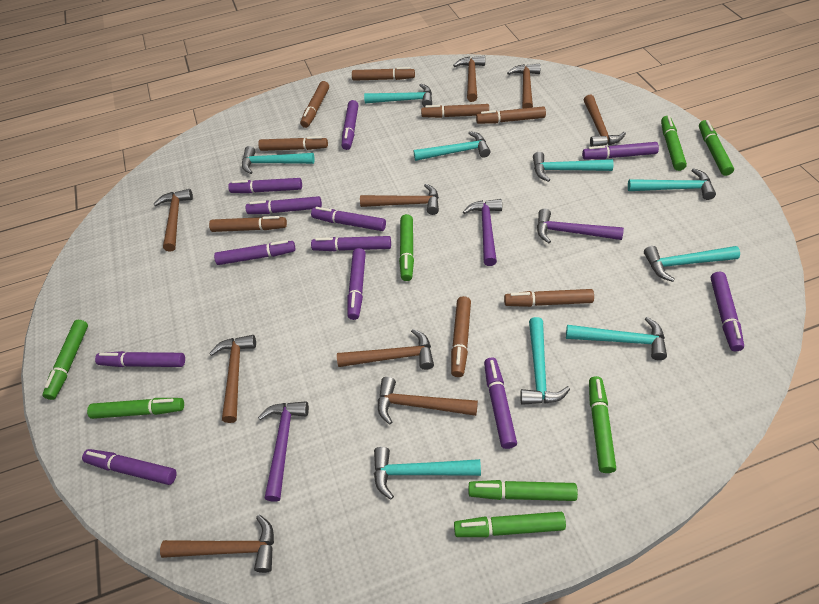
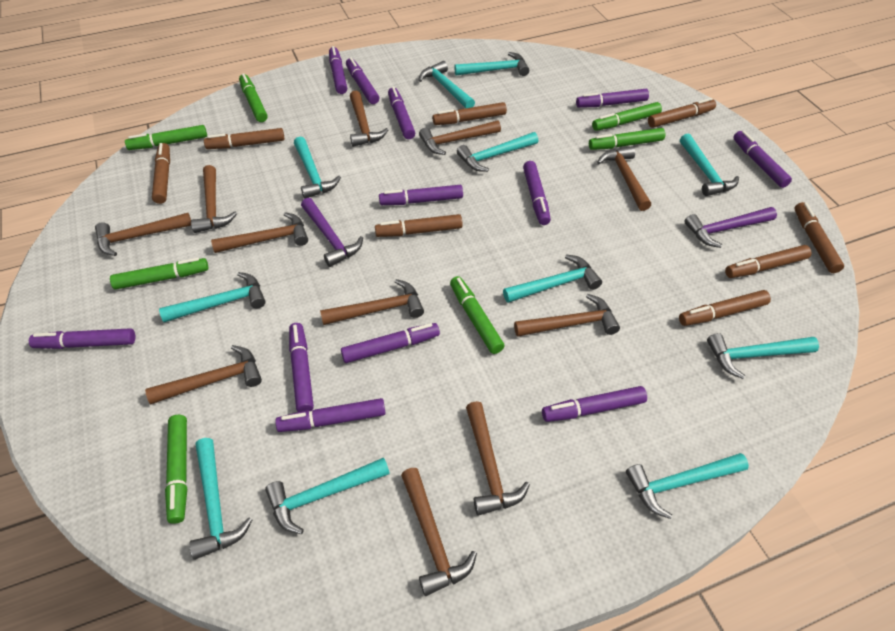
brown hammer: 9 -> 11
green marker: 8 -> 7
purple hammer: 3 -> 2
turquoise hammer: 9 -> 11

